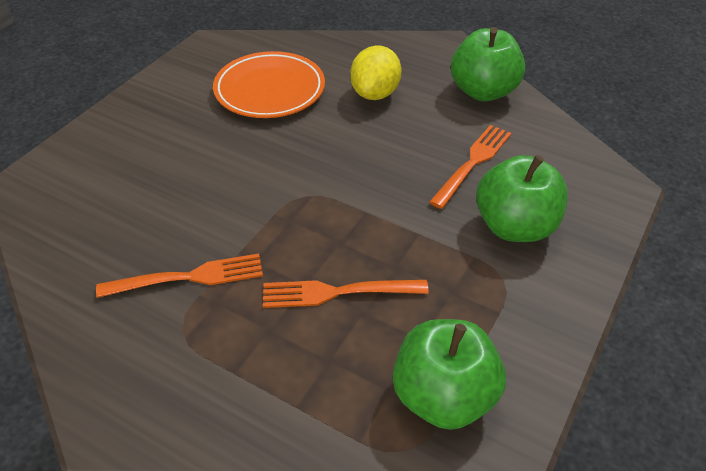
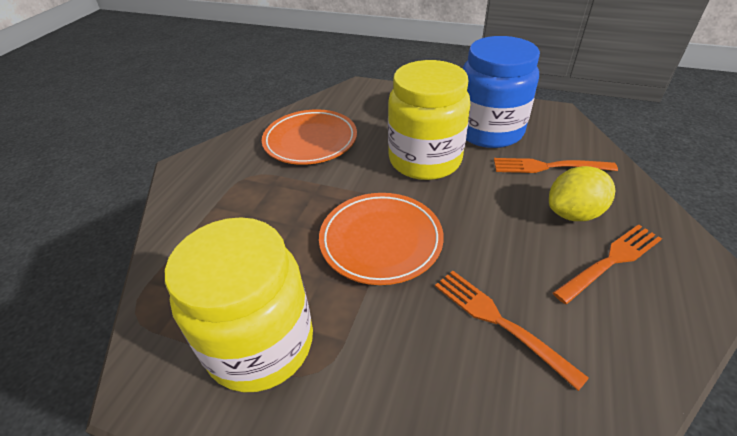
blue jar: 0 -> 1
green apple: 3 -> 0
orange plate: 1 -> 2
yellow jar: 0 -> 2

